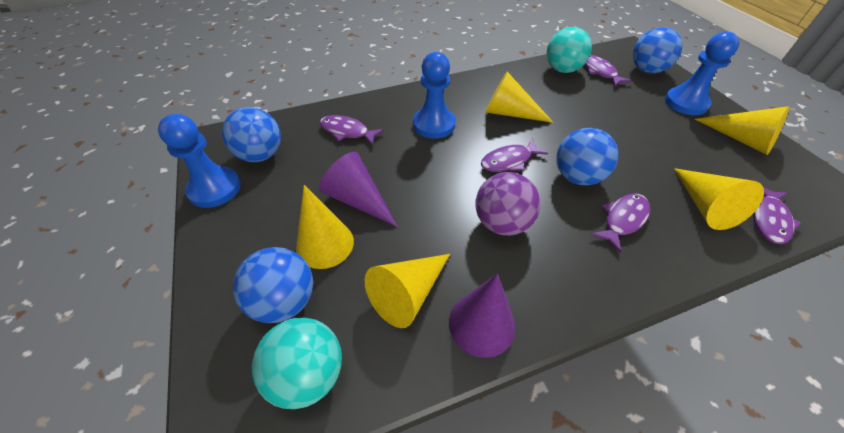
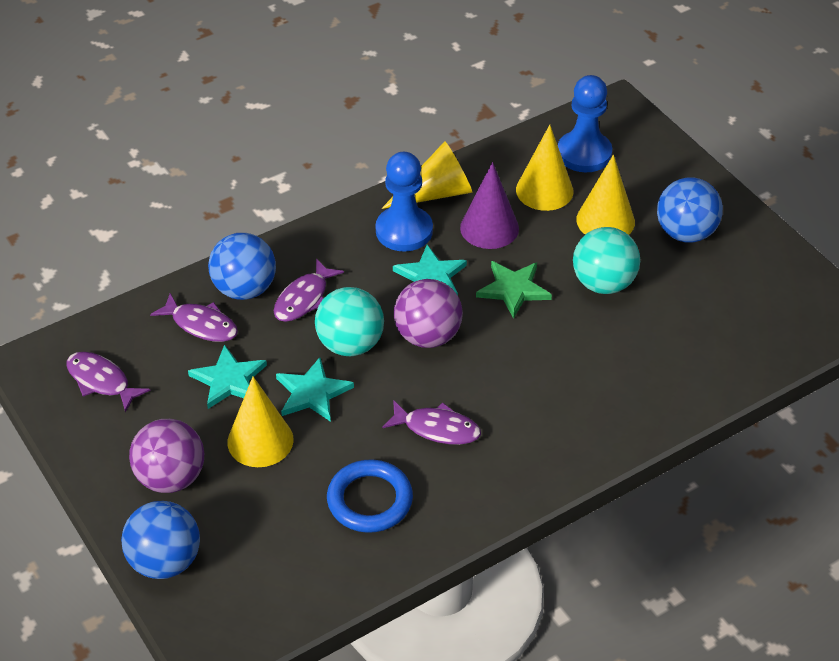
blue ball: 4 -> 3
blue pawn: 3 -> 2
blue ring: 0 -> 1
green star: 0 -> 1
purple ball: 1 -> 2
purple cone: 2 -> 1
purple fish: 5 -> 4
turquoise star: 0 -> 3
yellow cone: 5 -> 4

